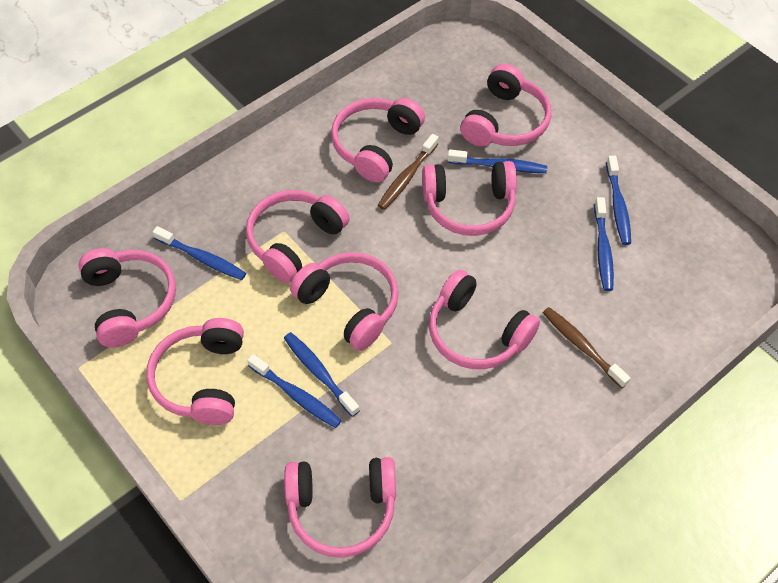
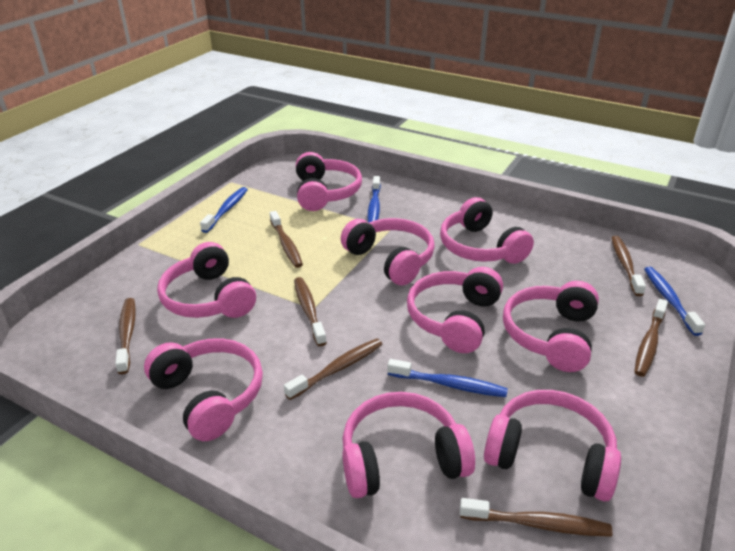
blue toothbrush: 6 -> 4
brown toothbrush: 2 -> 7

